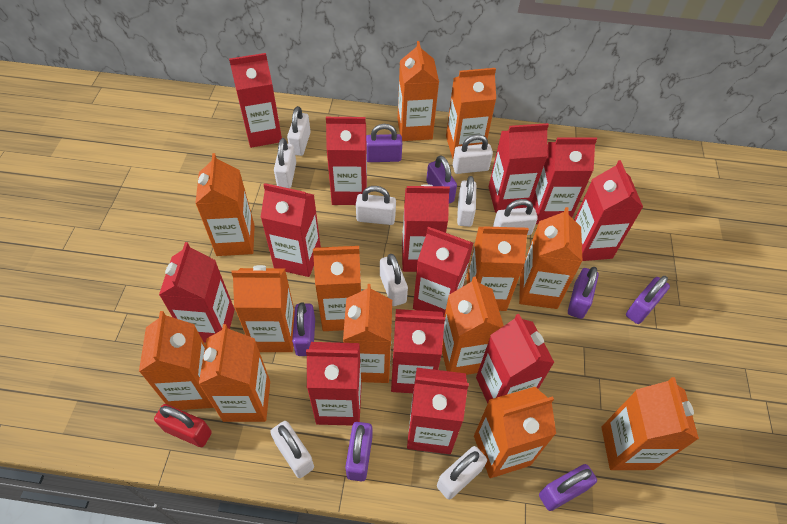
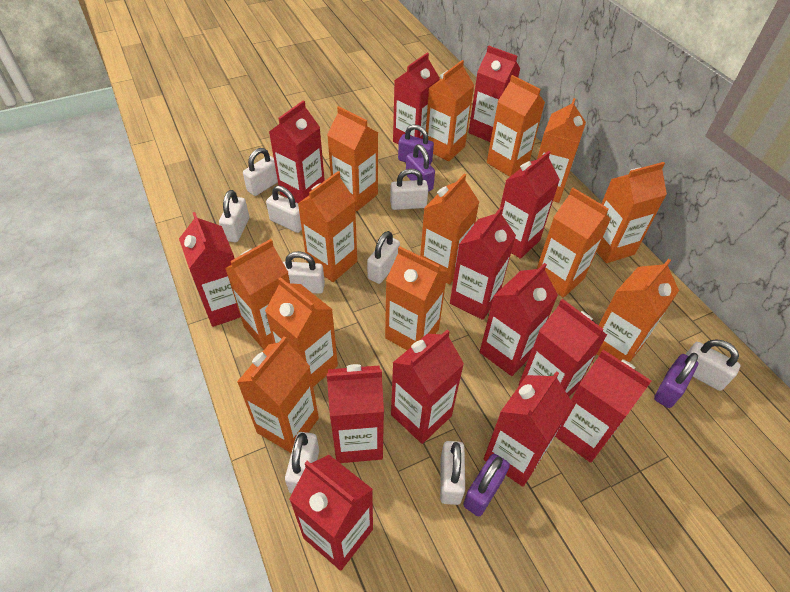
purple padlock: 7 -> 4
red padlock: 1 -> 0

